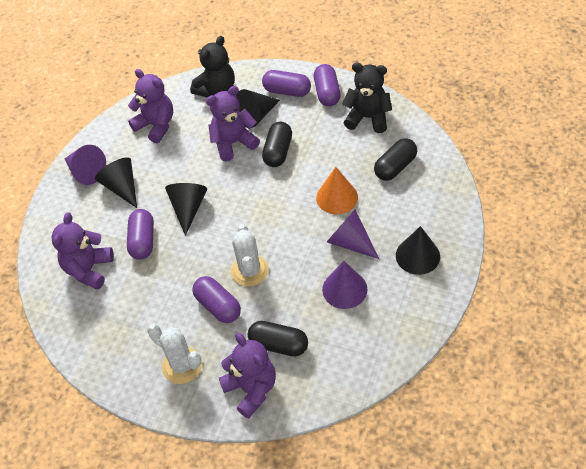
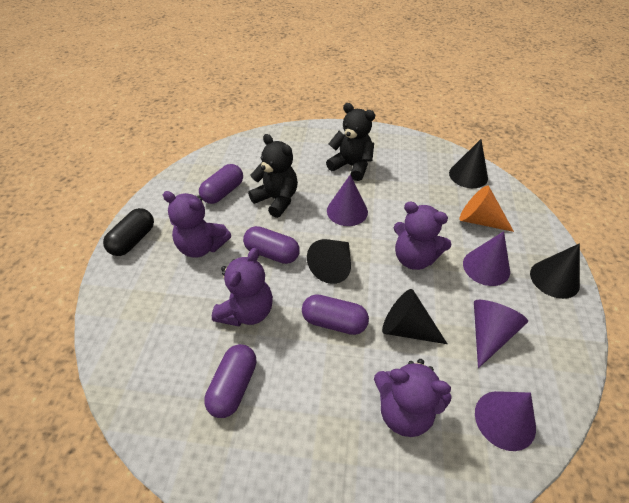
black capsule: 3 -> 1
purple cone: 3 -> 4
white cactus: 2 -> 0

